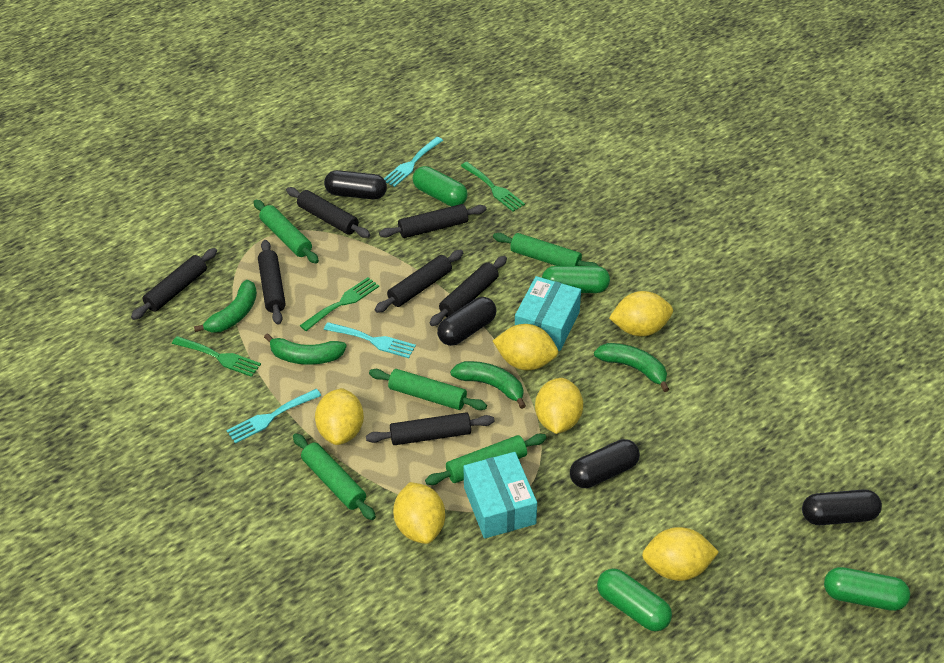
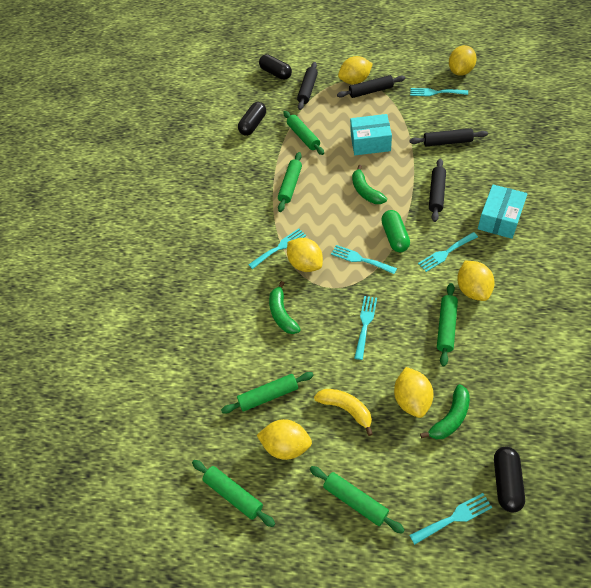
black capsule: 4 -> 3
black rolling pin: 7 -> 4
green banana: 4 -> 3
green capsule: 4 -> 1
green fork: 3 -> 0
green rolling pin: 5 -> 6
turquoise fork: 3 -> 6
yellow banana: 0 -> 1

